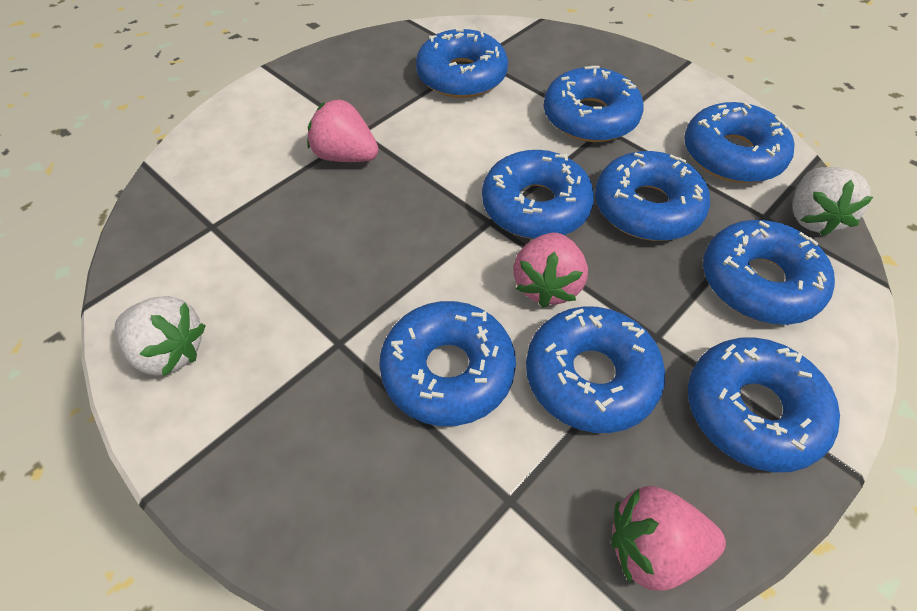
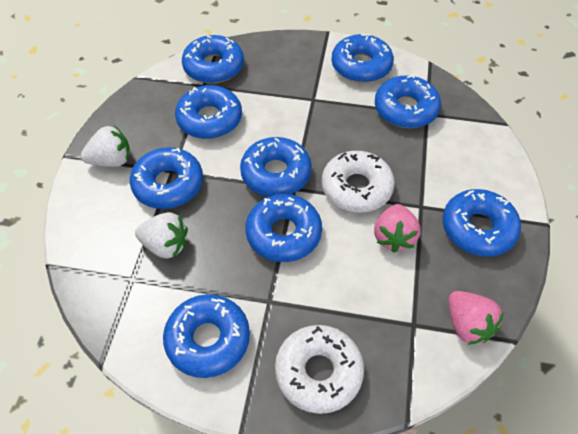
pink strawberry: 3 -> 2
white donut: 0 -> 2

